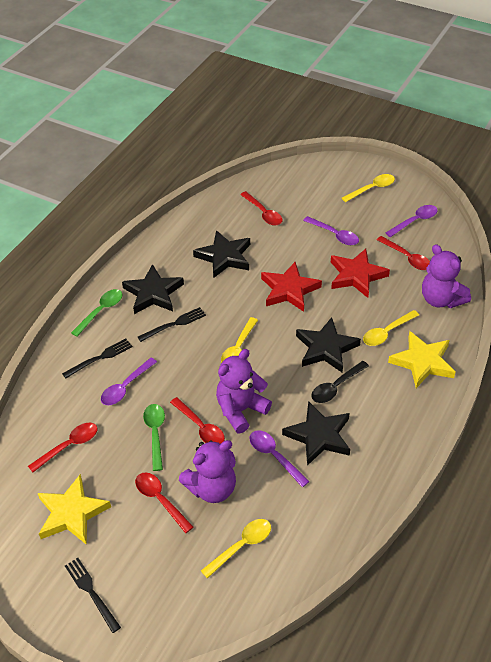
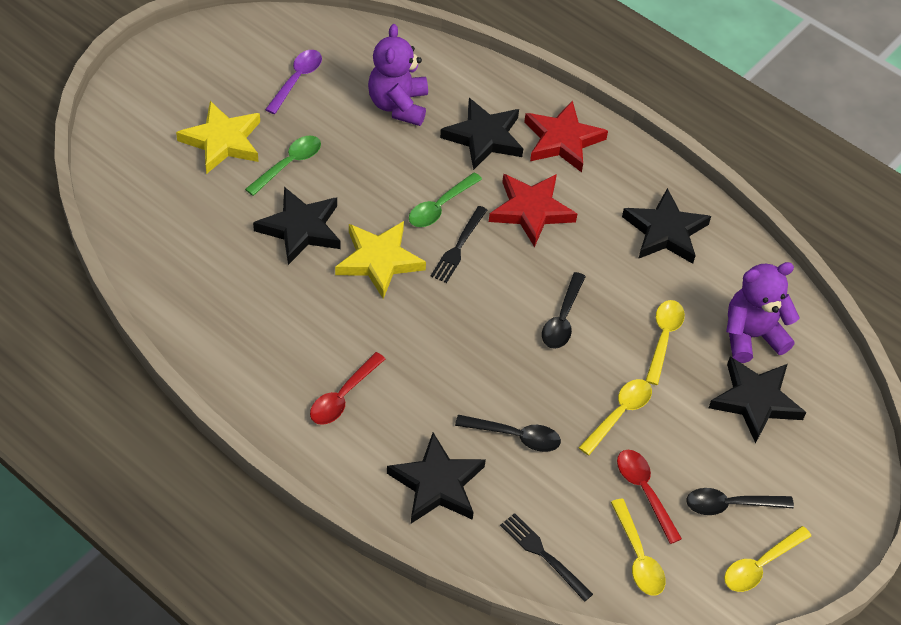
black fork: 3 -> 2
black spoon: 1 -> 3
black star: 4 -> 5
purple spoon: 4 -> 1
purple teddy bear: 3 -> 2
red spoon: 5 -> 2

